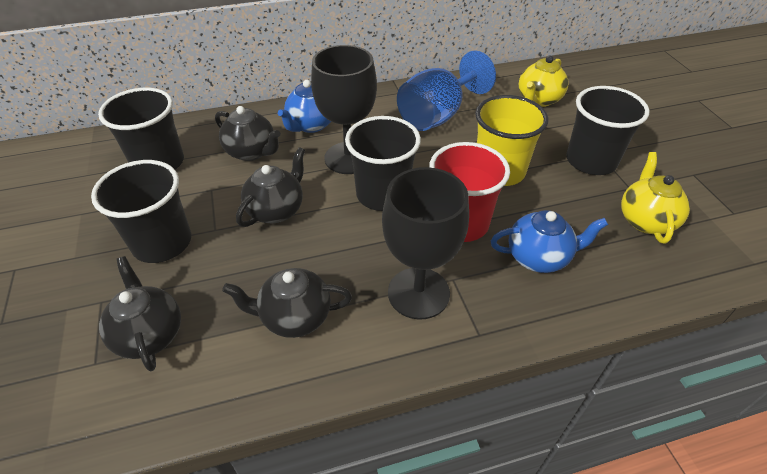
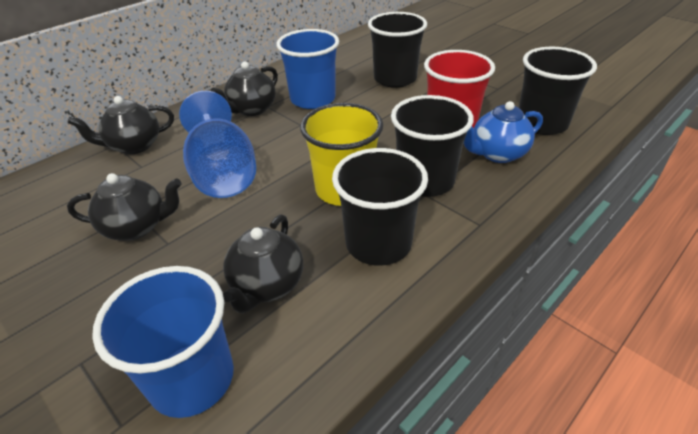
black goblet: 2 -> 0
blue cup: 0 -> 2
blue teapot: 2 -> 1
yellow teapot: 2 -> 0

